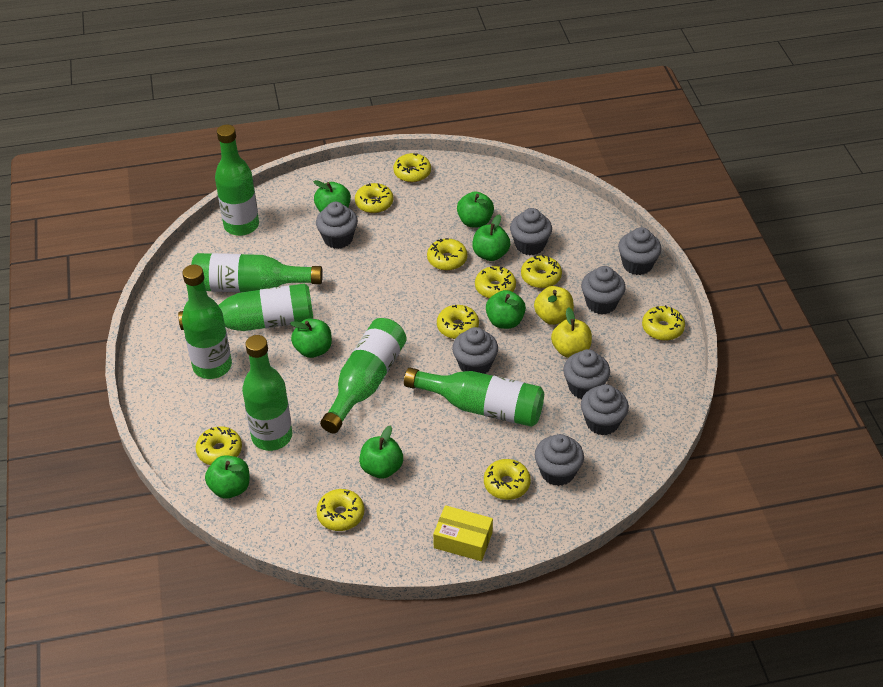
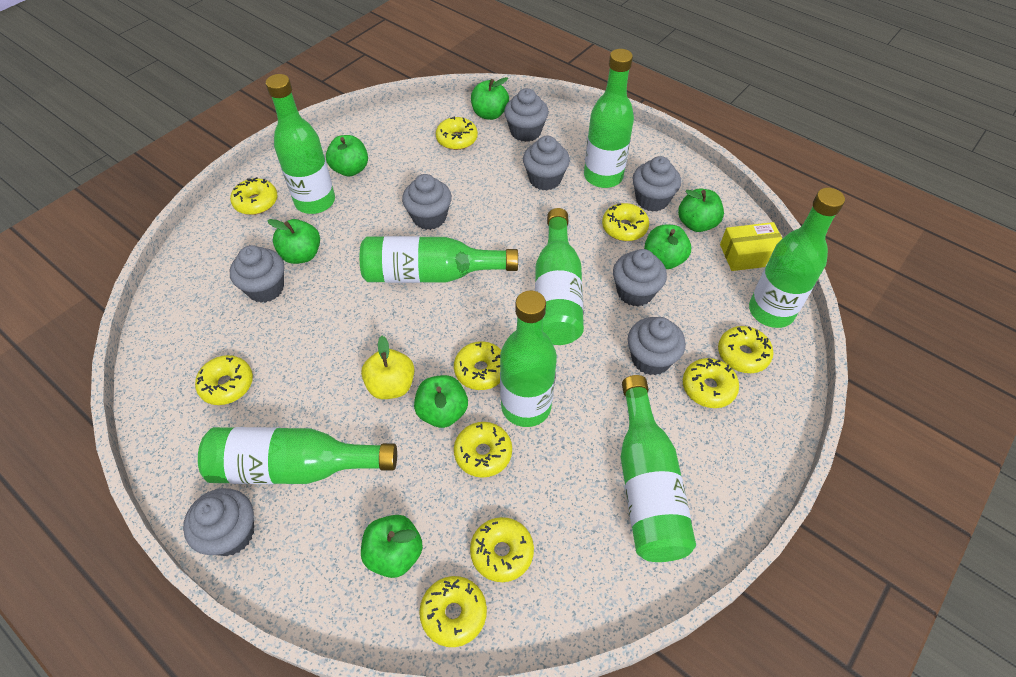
green bottle: 7 -> 8
yellow apple: 2 -> 1

